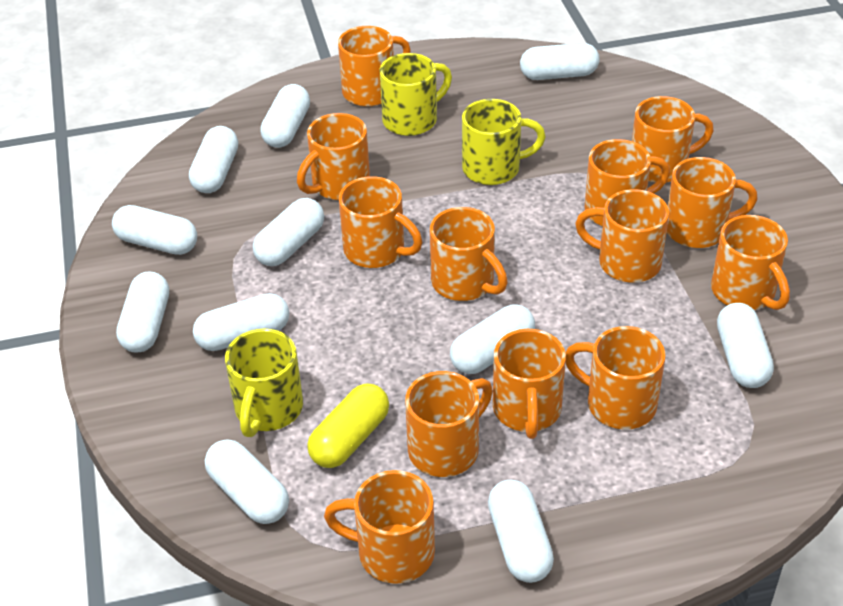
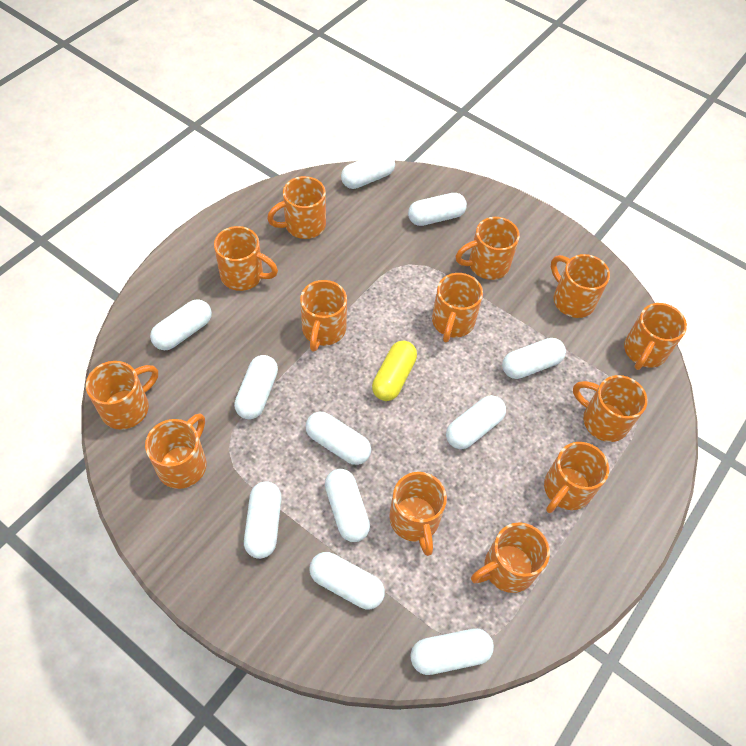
yellow mug: 3 -> 0

